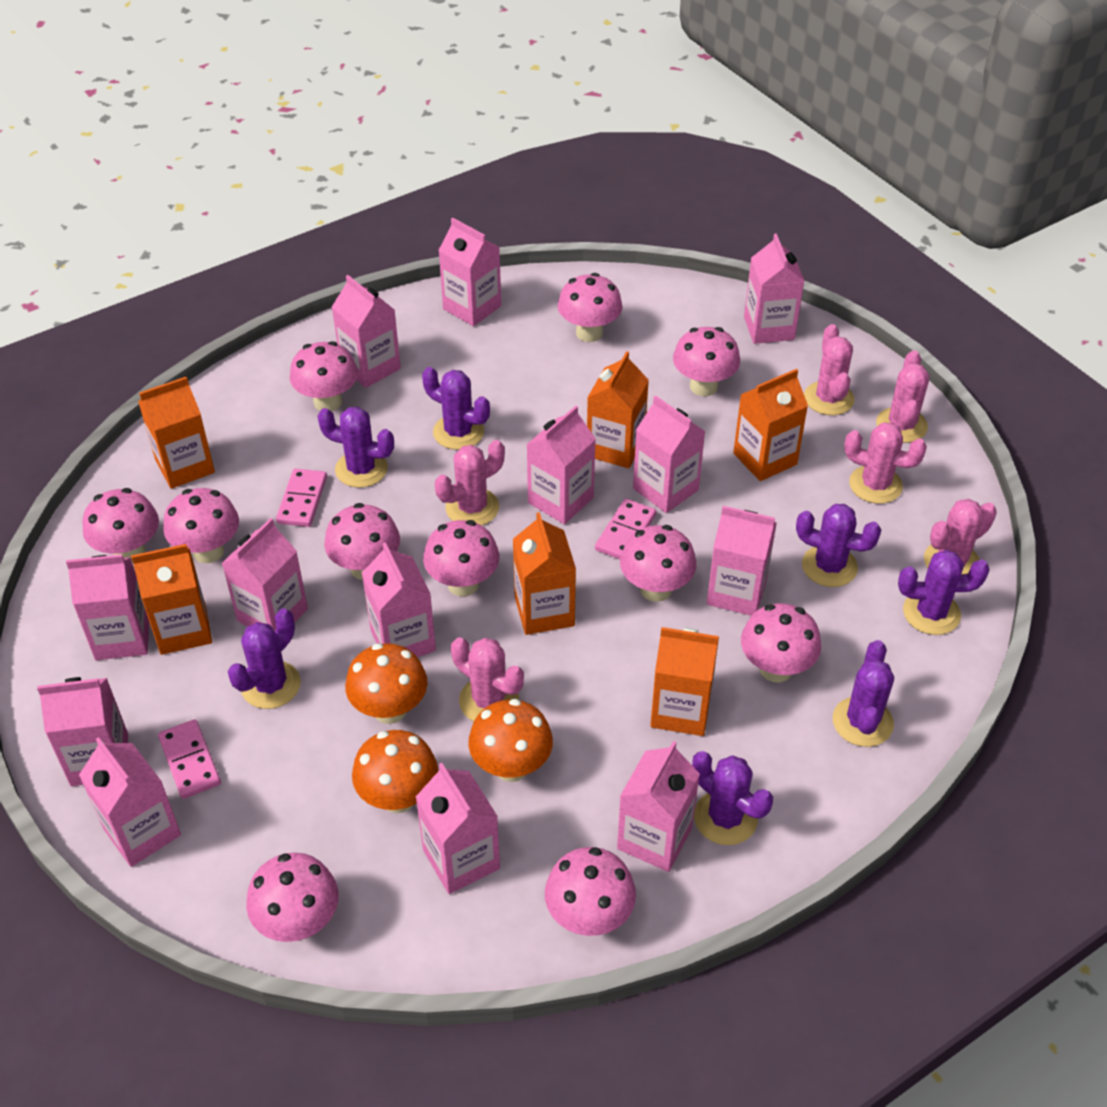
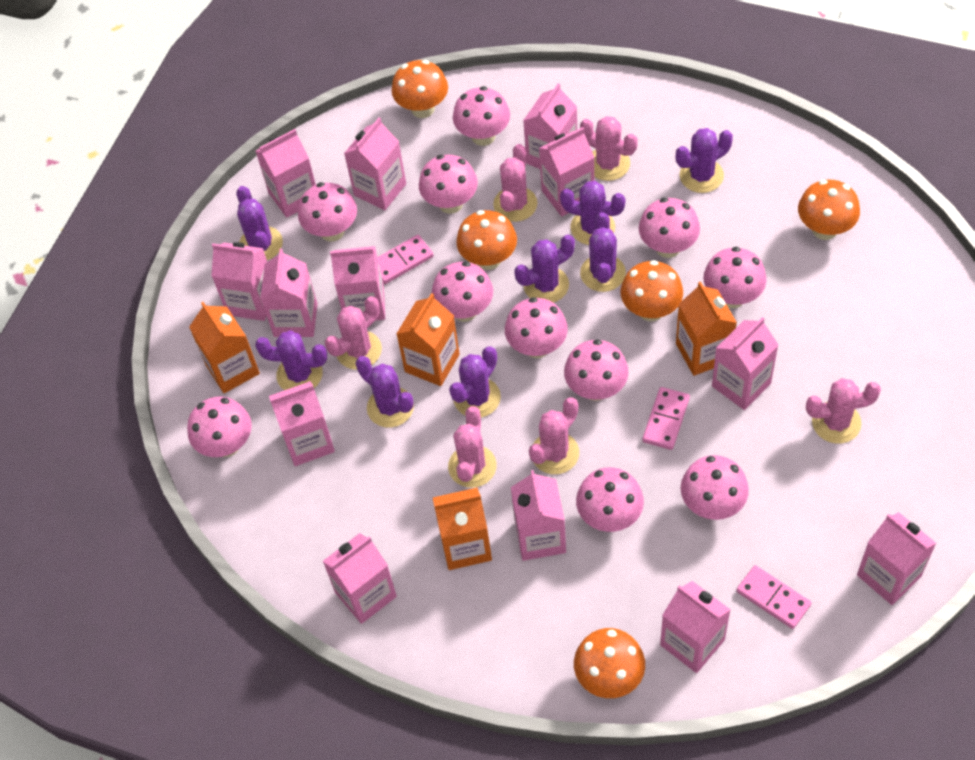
orange carton: 6 -> 4
orange mushroom: 3 -> 5
purple cactus: 7 -> 8

